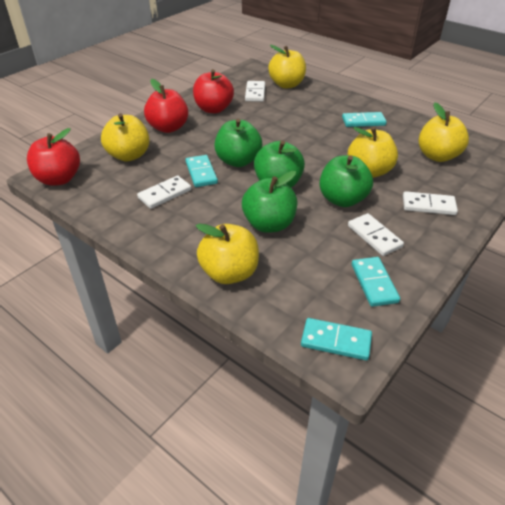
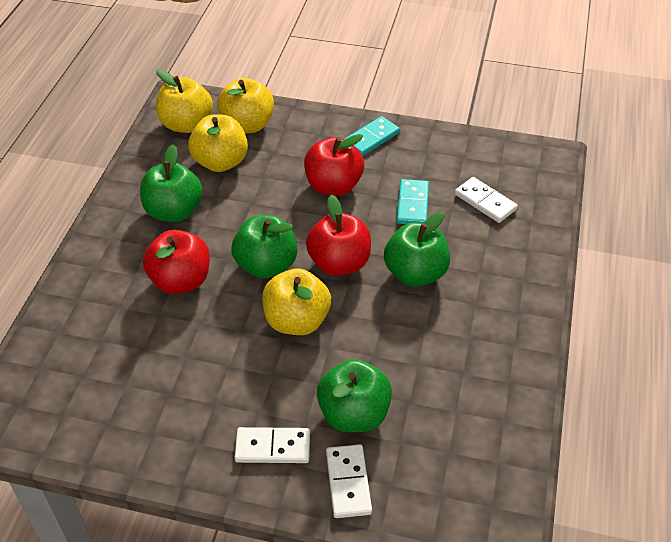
turquoise domino: 4 -> 2
white domino: 4 -> 3
yellow apple: 5 -> 4

